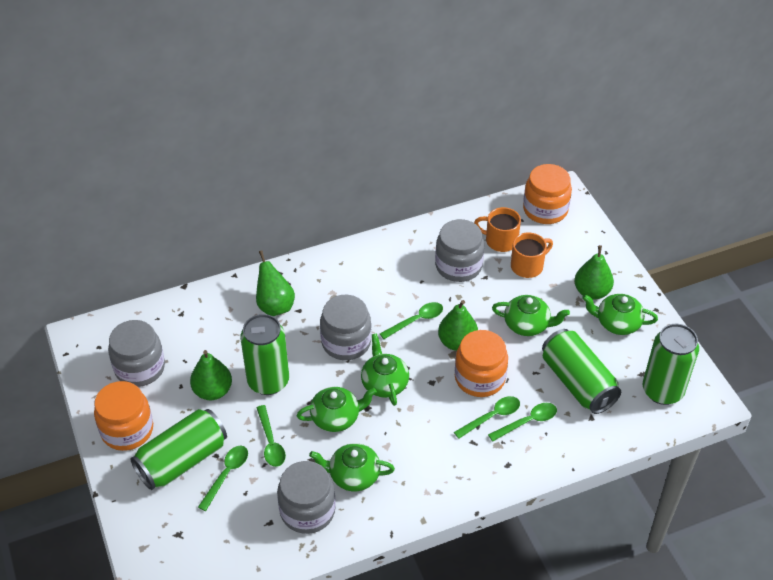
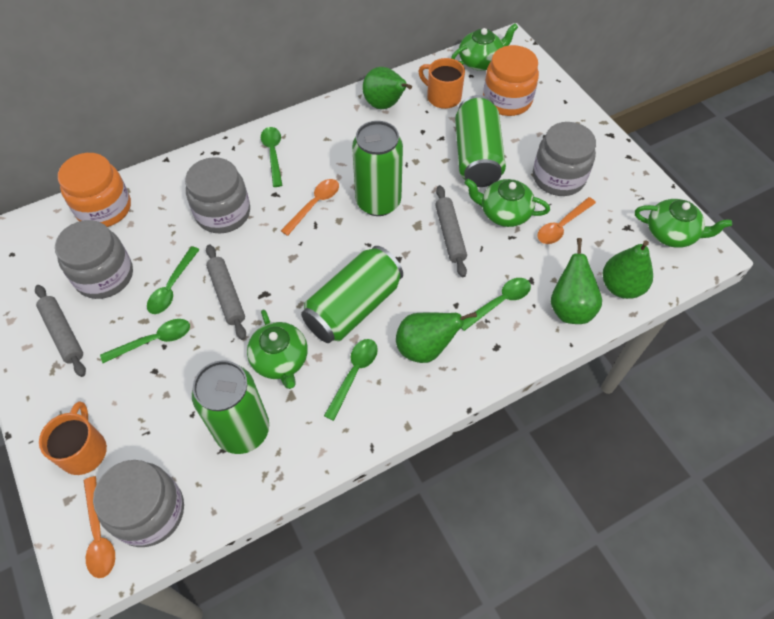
green teapot: 5 -> 4
grey rolling pin: 0 -> 3
orange jar: 3 -> 2
orange spoon: 0 -> 3

